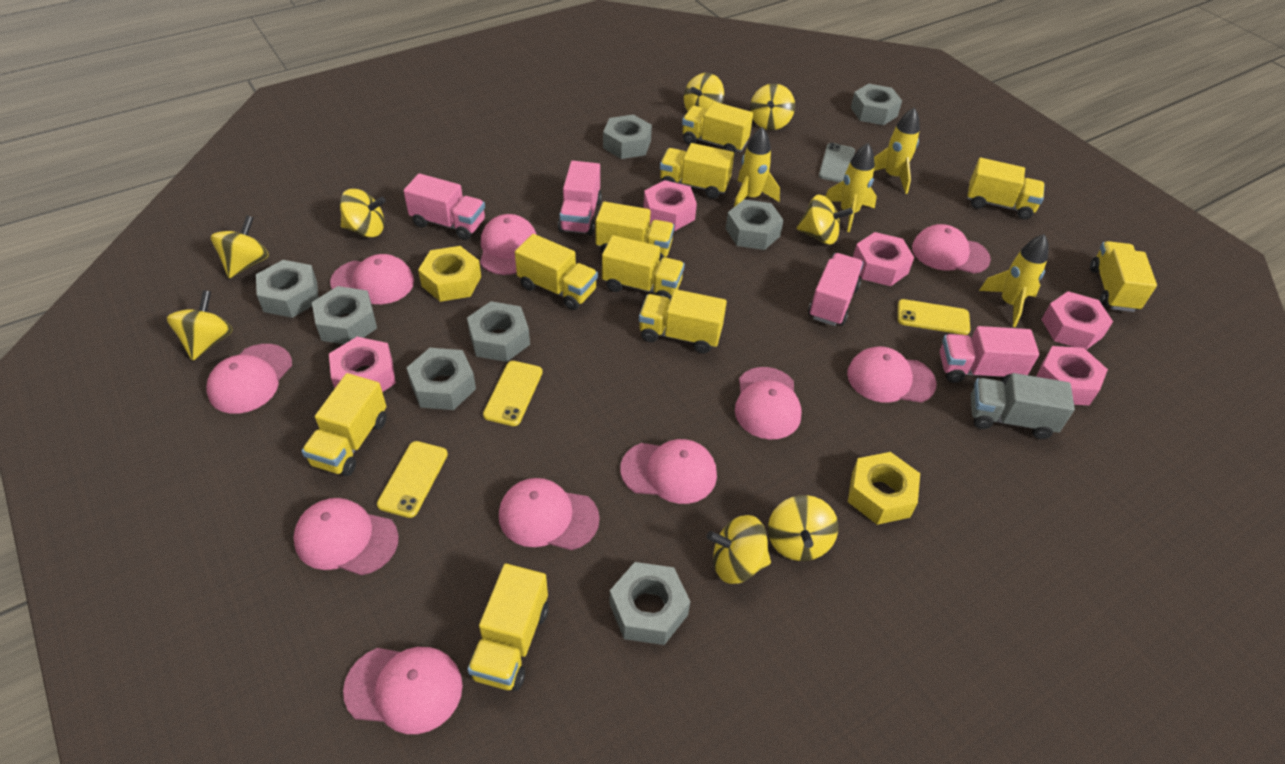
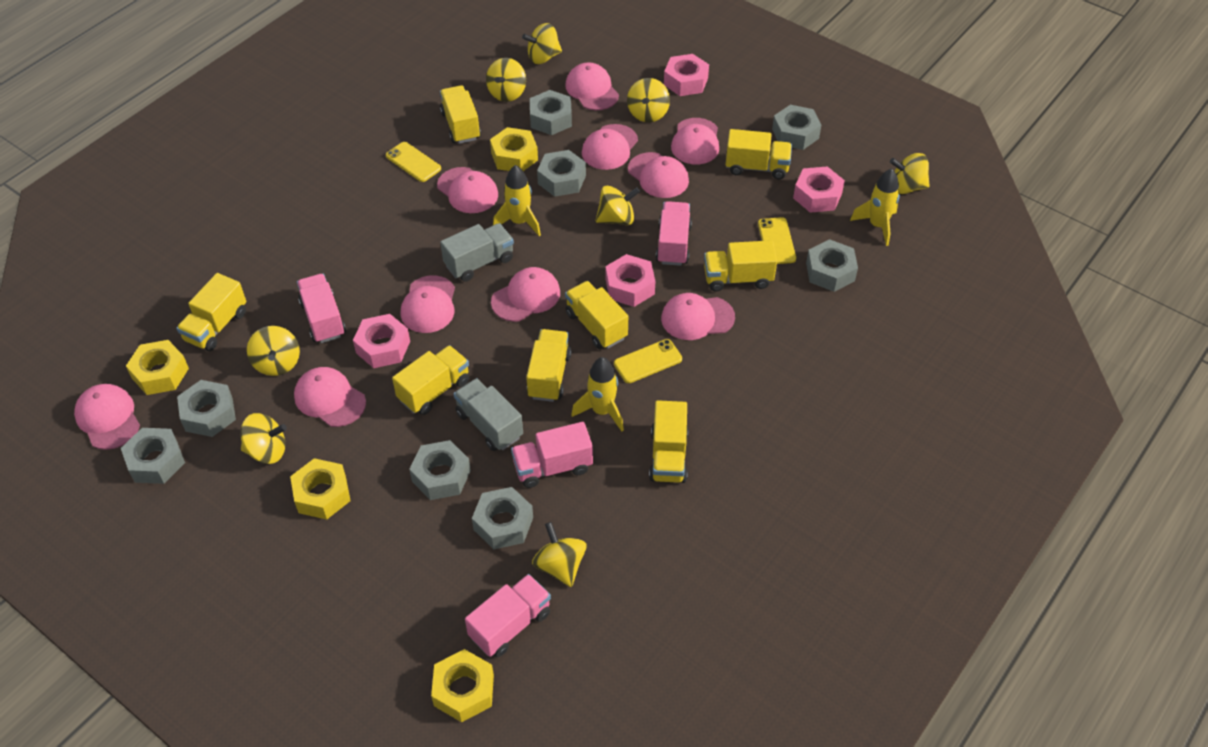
grey phone: 1 -> 0
grey truck: 1 -> 2
pink nut: 5 -> 4
yellow nut: 2 -> 4
yellow rocket: 4 -> 3
yellow truck: 10 -> 8

